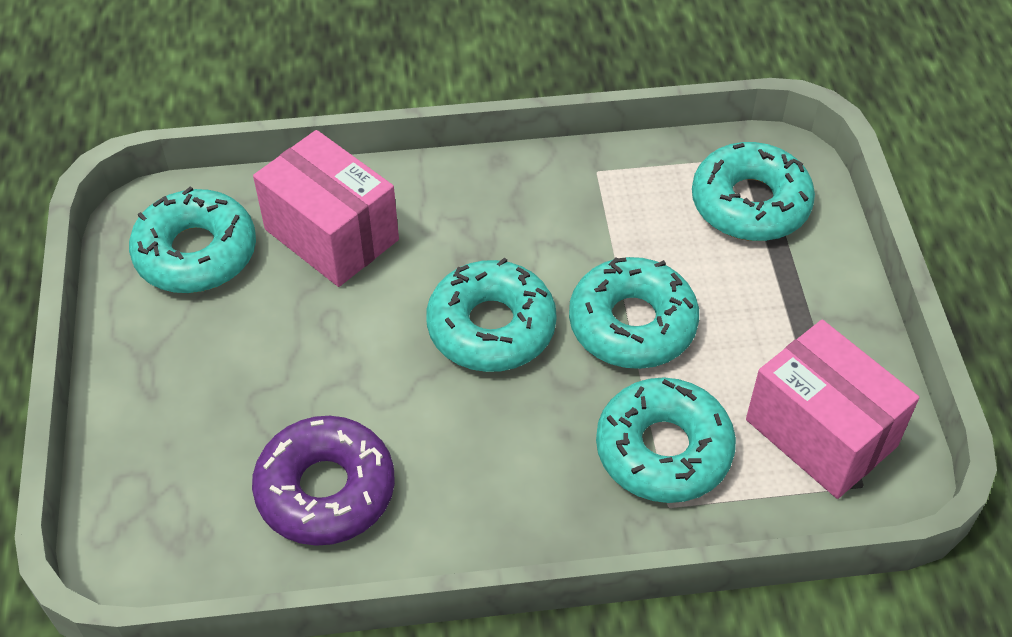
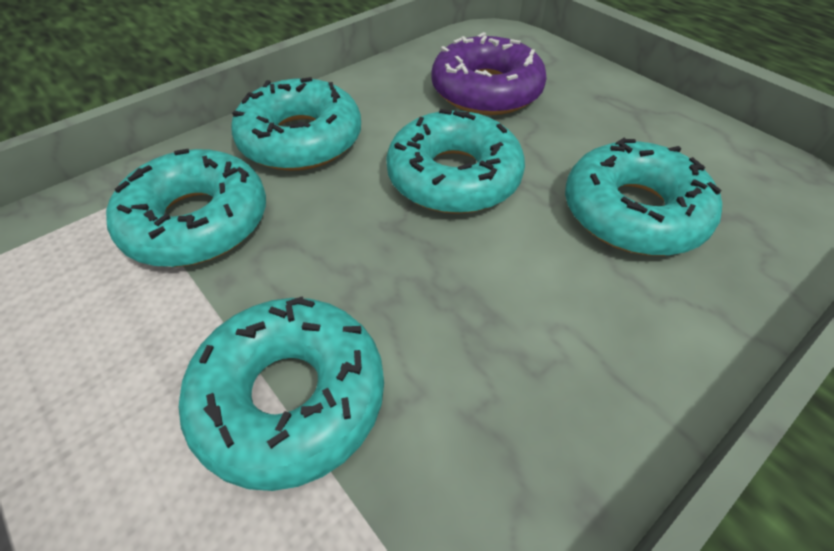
pink box: 2 -> 0

